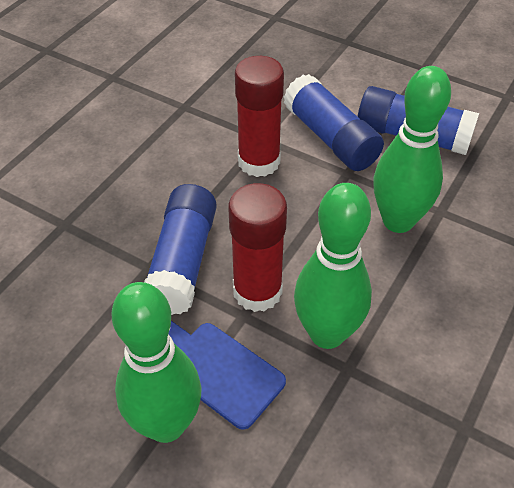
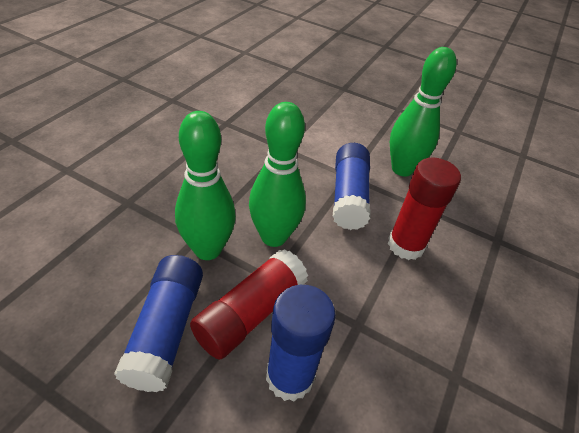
blue cutting board: 1 -> 0

